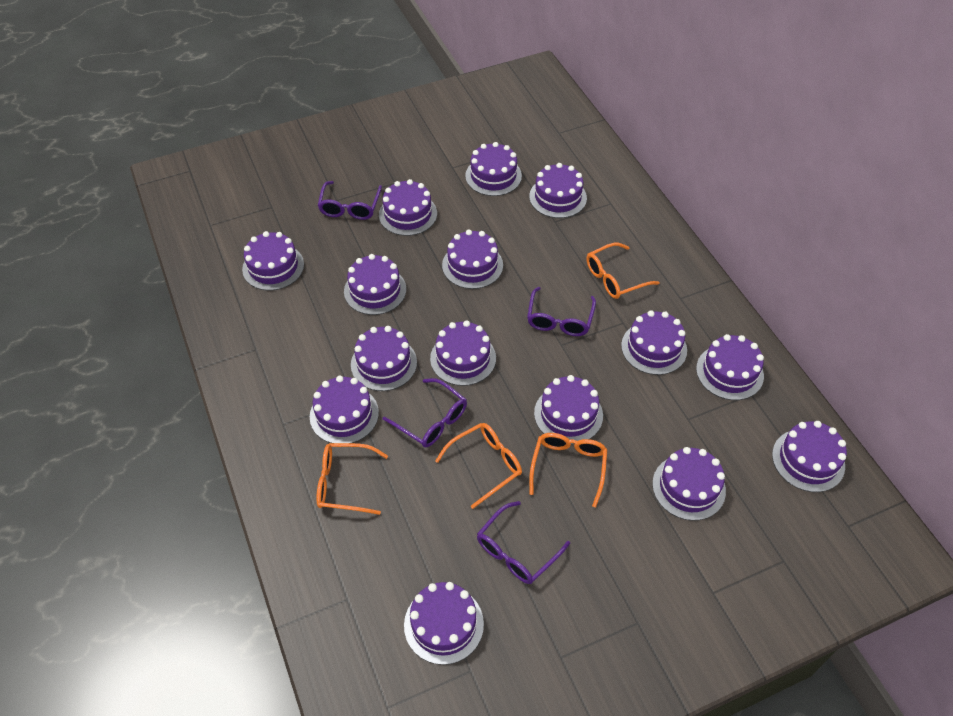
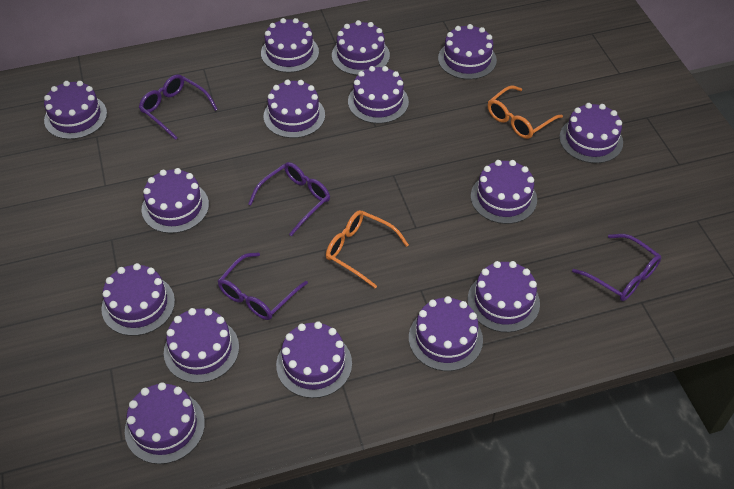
orange glasses: 4 -> 2

